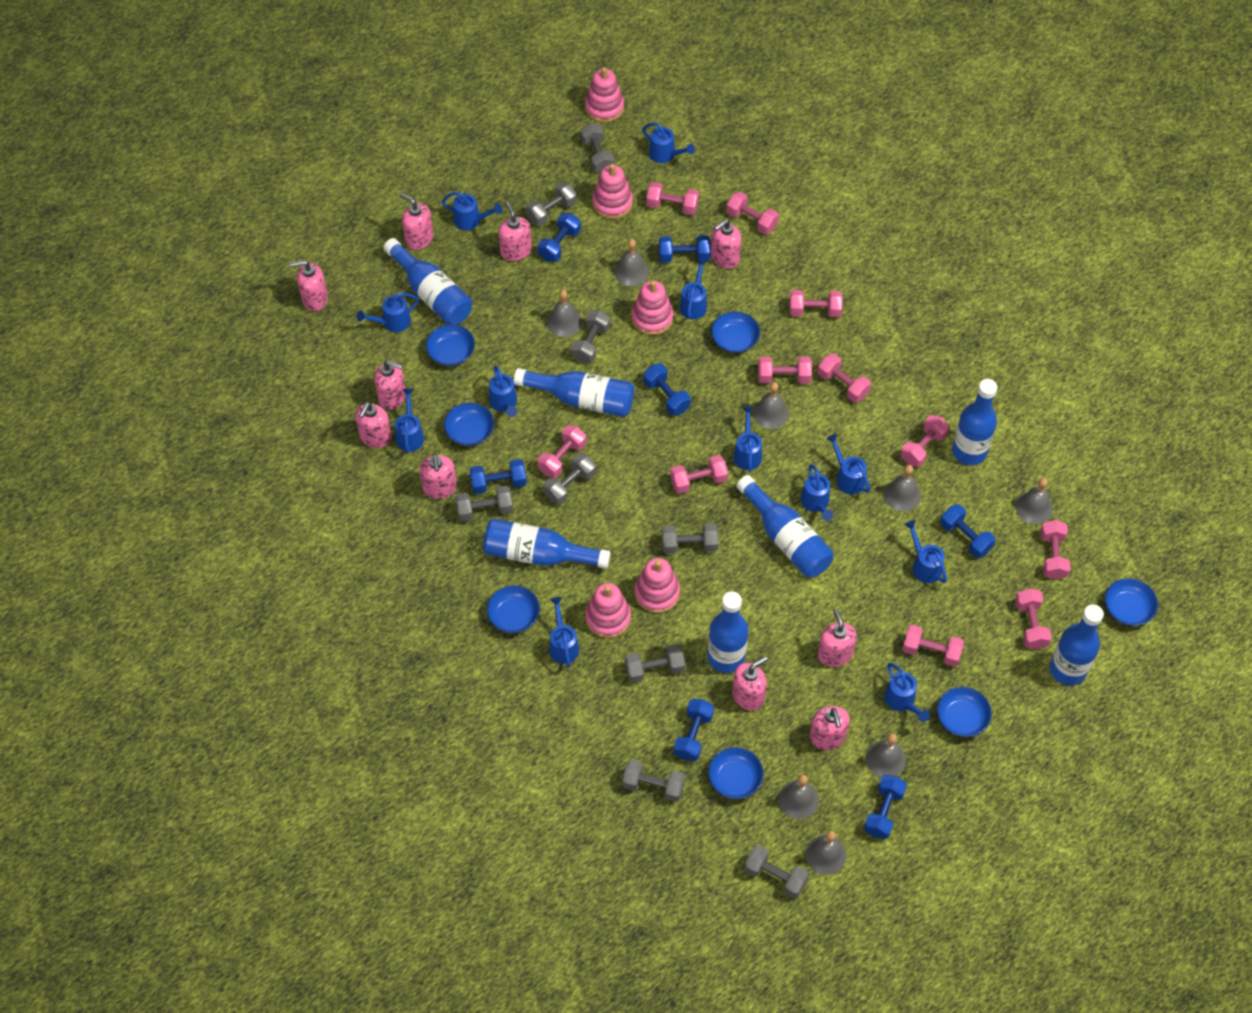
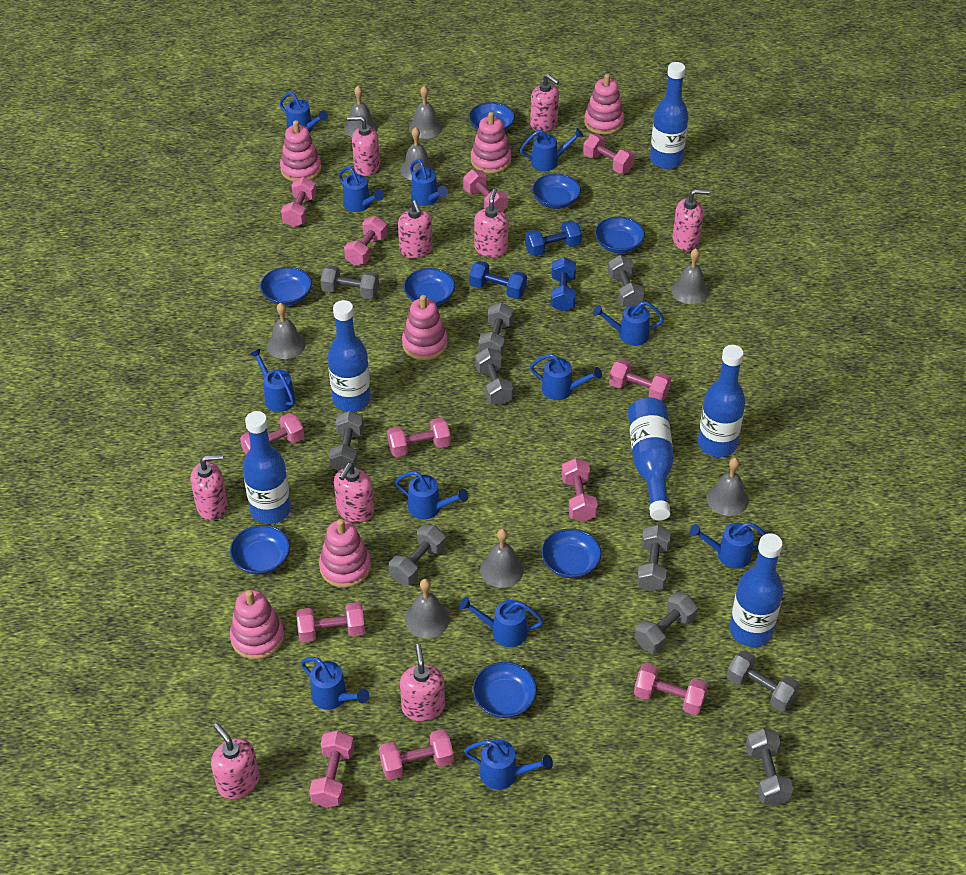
blue bottle: 7 -> 6
blue bowl: 7 -> 8
blue dumbbell: 7 -> 3
grey dumbbell: 9 -> 10
pink dumbbell: 11 -> 12
pink soap dispenser: 10 -> 9
pink stacking toy: 5 -> 6

